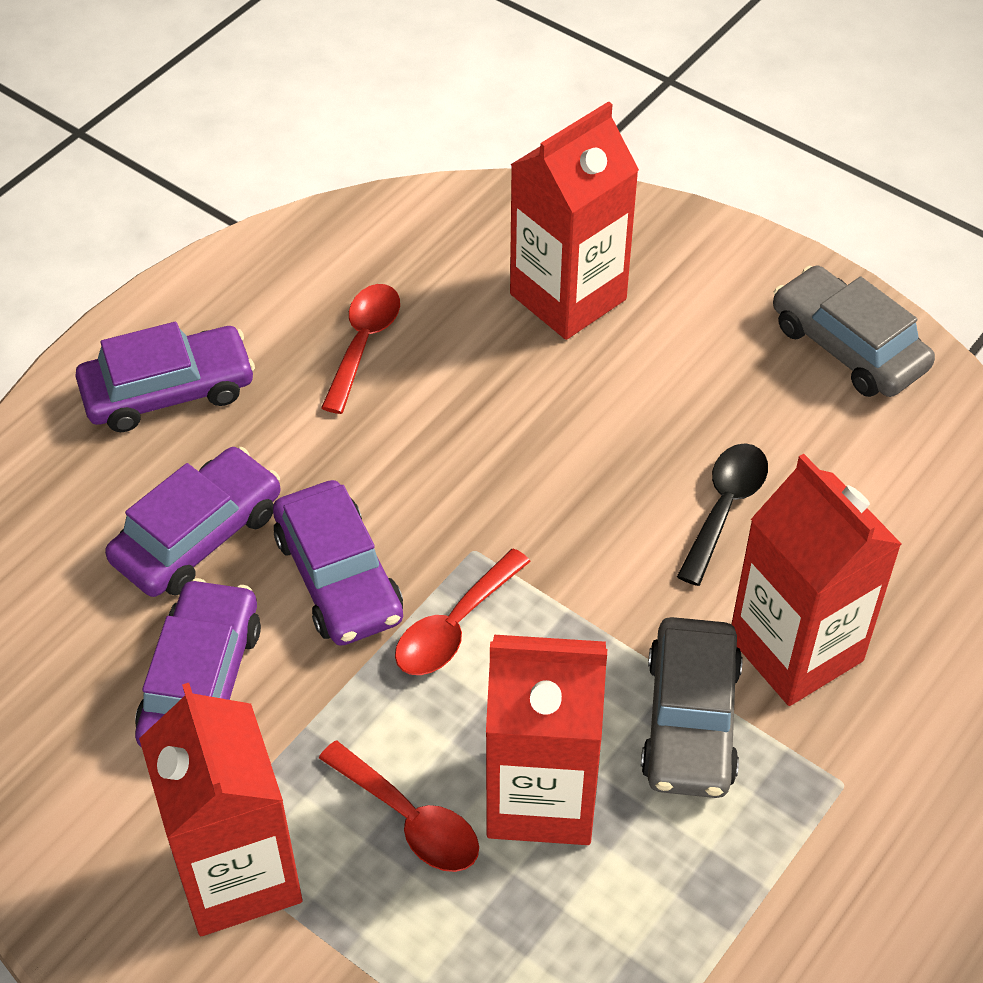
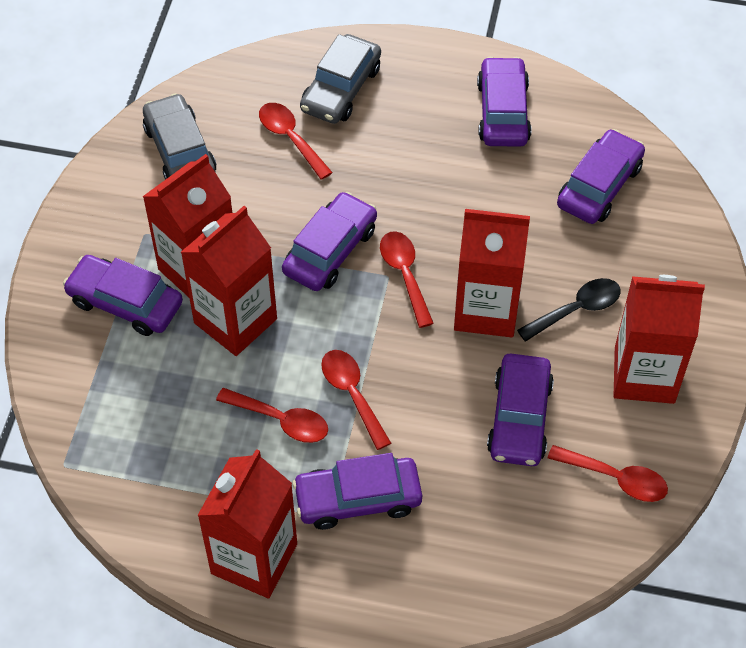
purple car: 4 -> 6
red carton: 4 -> 5
red spoon: 3 -> 5

